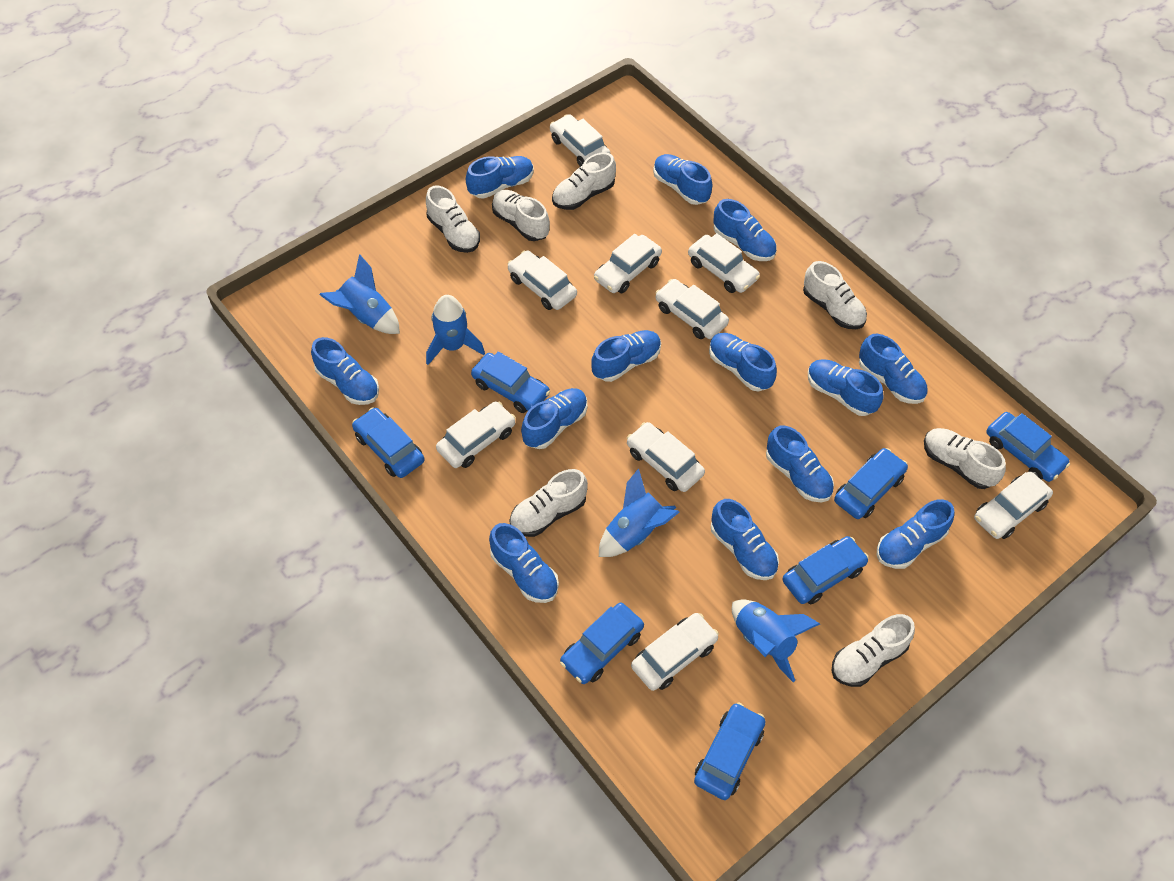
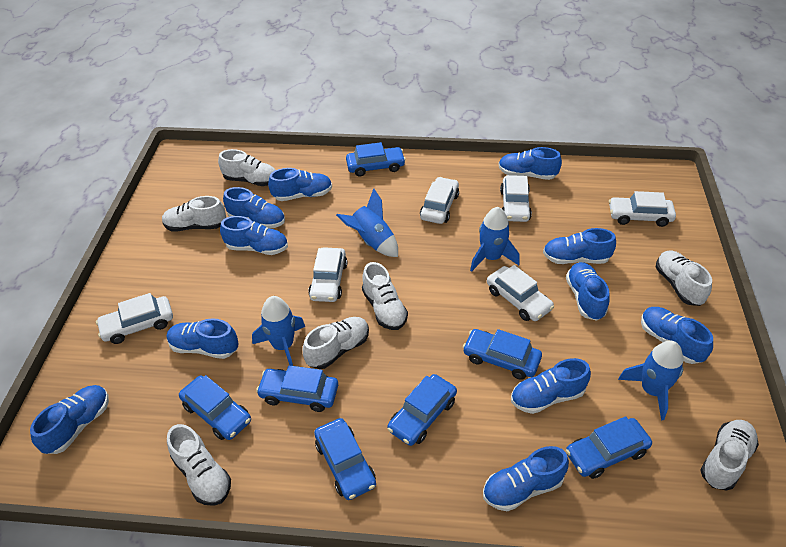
blue shoe: 13 -> 11
white car: 9 -> 6

